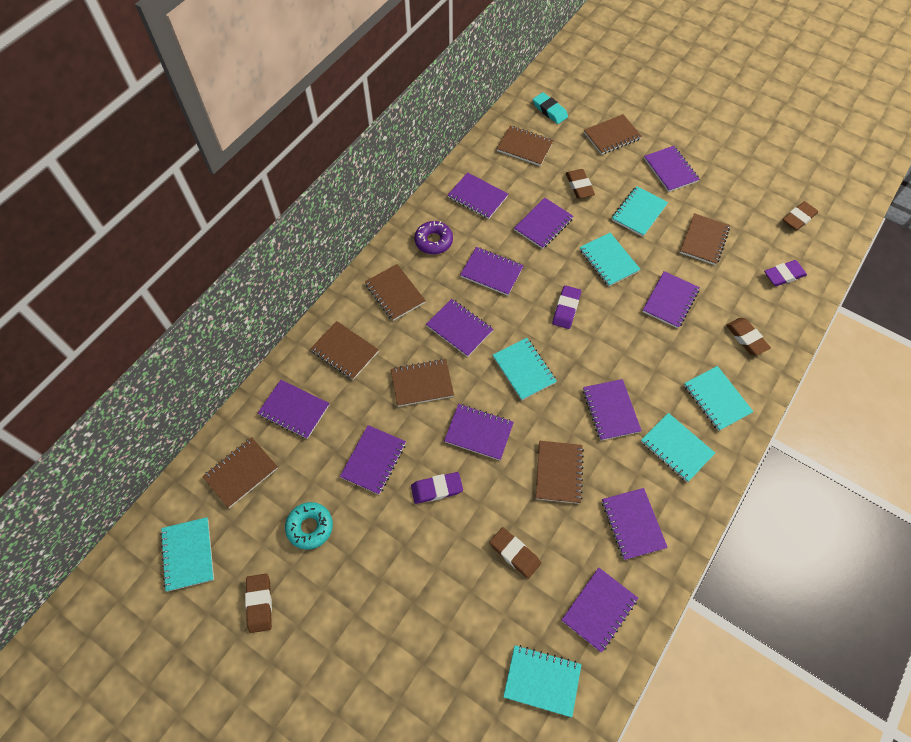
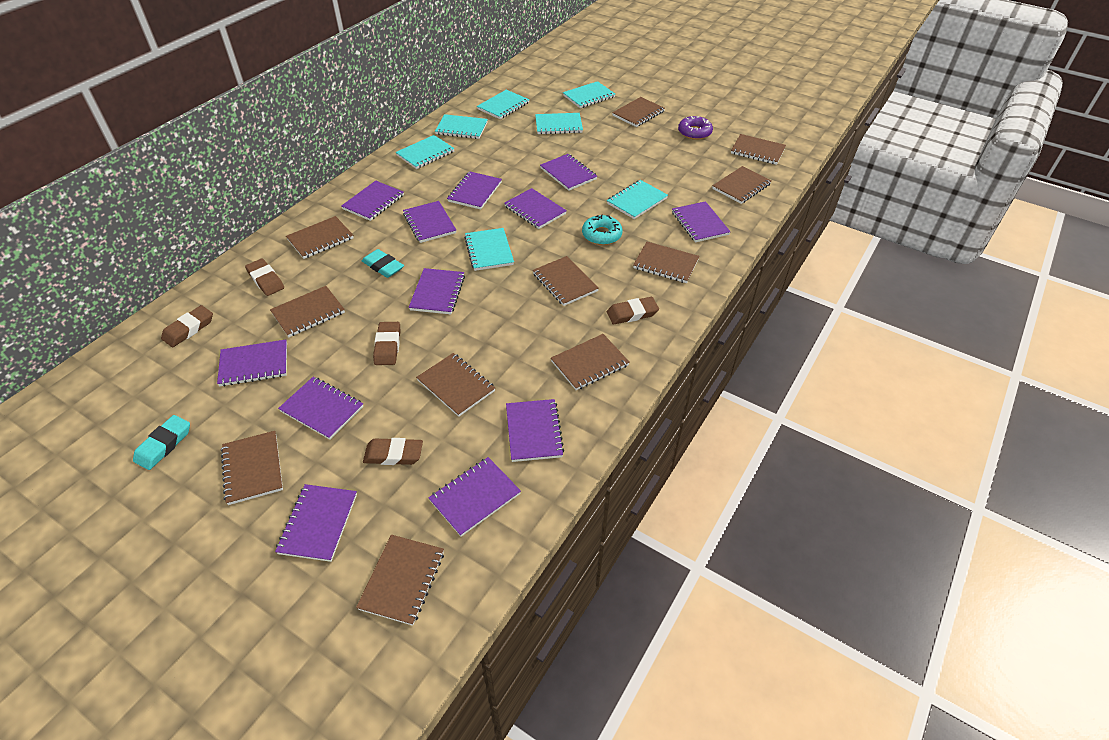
brown notebook: 8 -> 11
purple eraser: 3 -> 0
turquoise eraser: 1 -> 2

